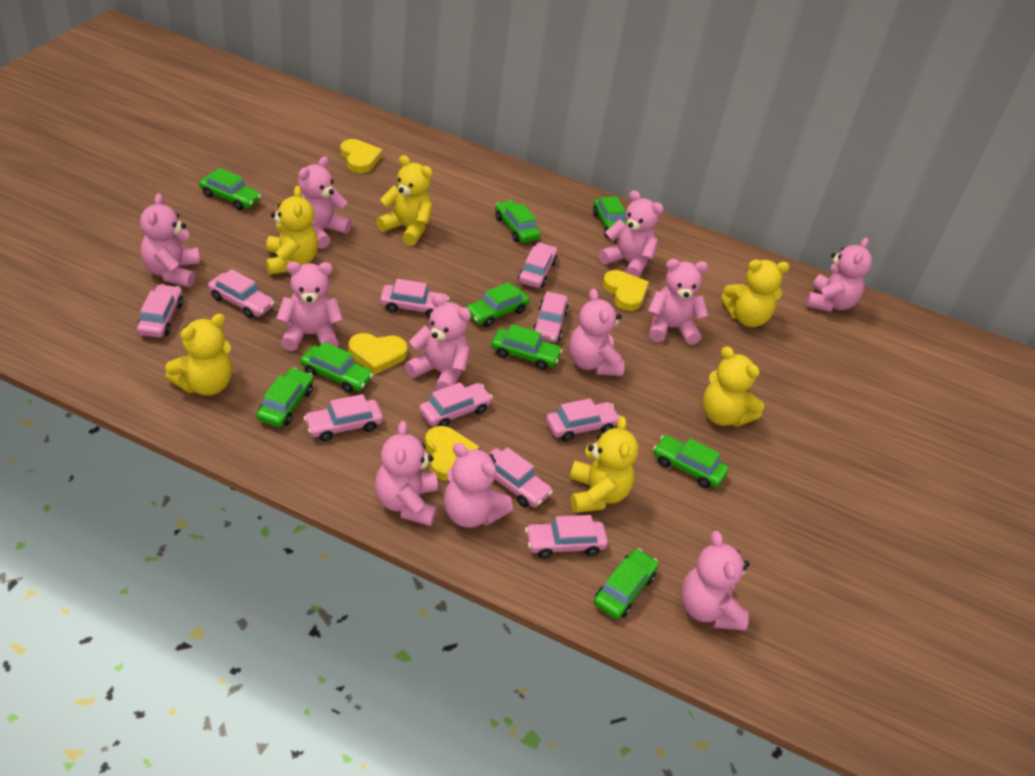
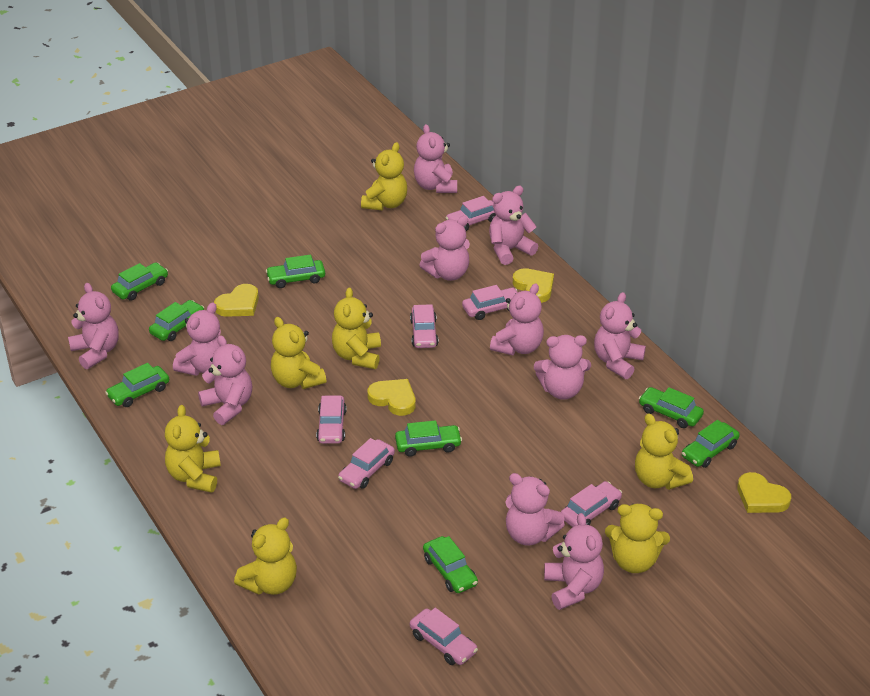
green car: 9 -> 8
pink car: 10 -> 7
yellow teddy bear: 6 -> 7

